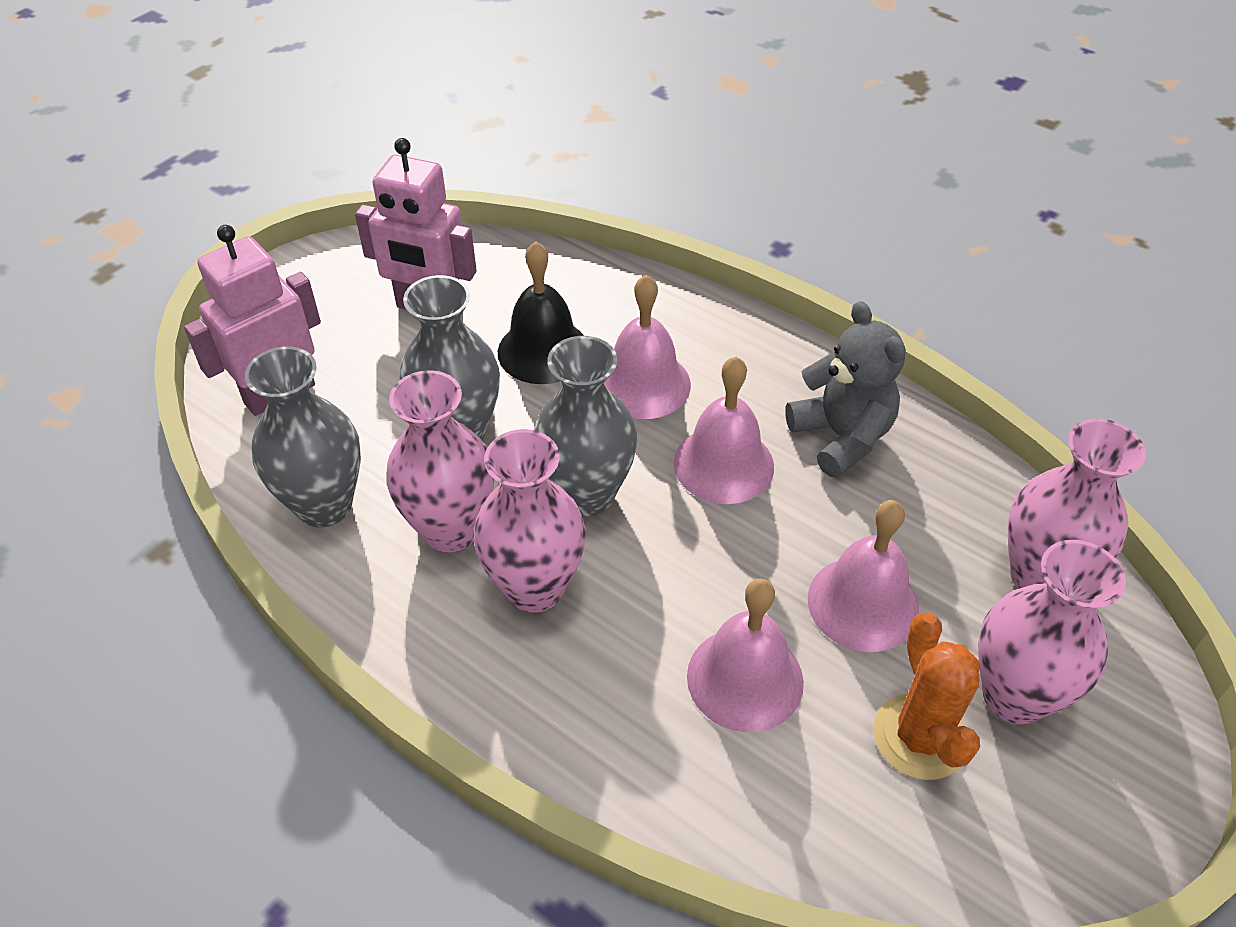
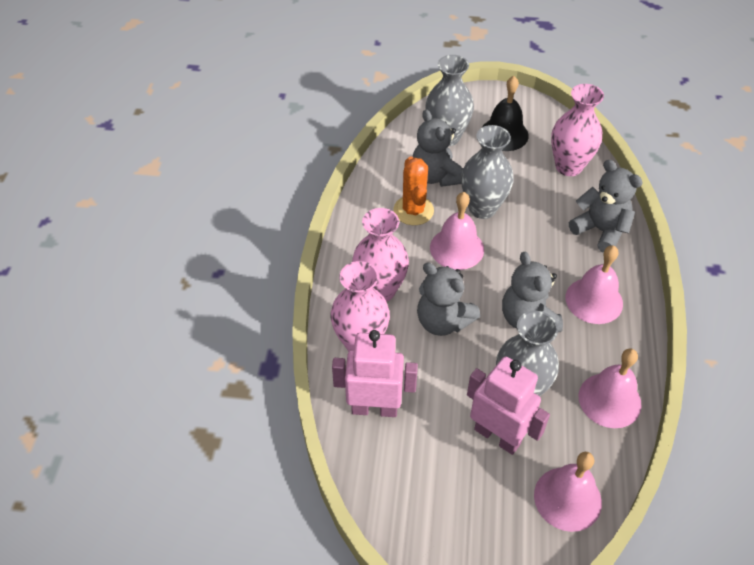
grey teddy bear: 1 -> 4
pink vase: 4 -> 3

